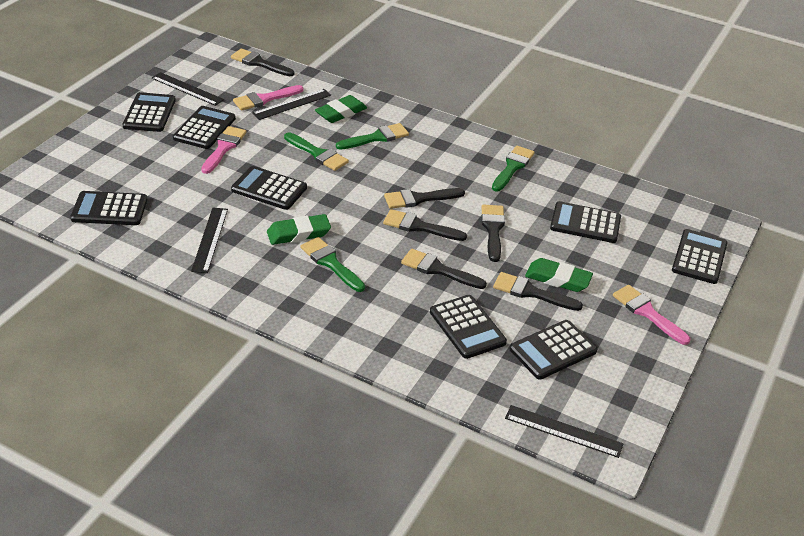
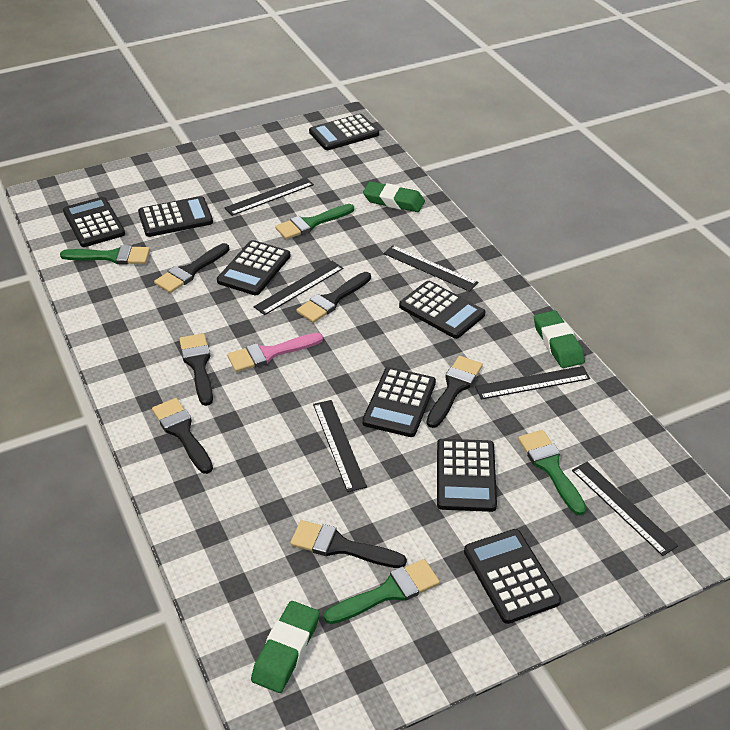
black ruler: 4 -> 6
pink brush: 3 -> 1

